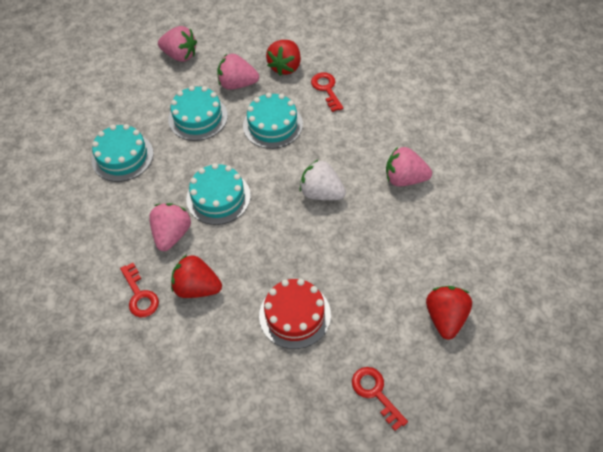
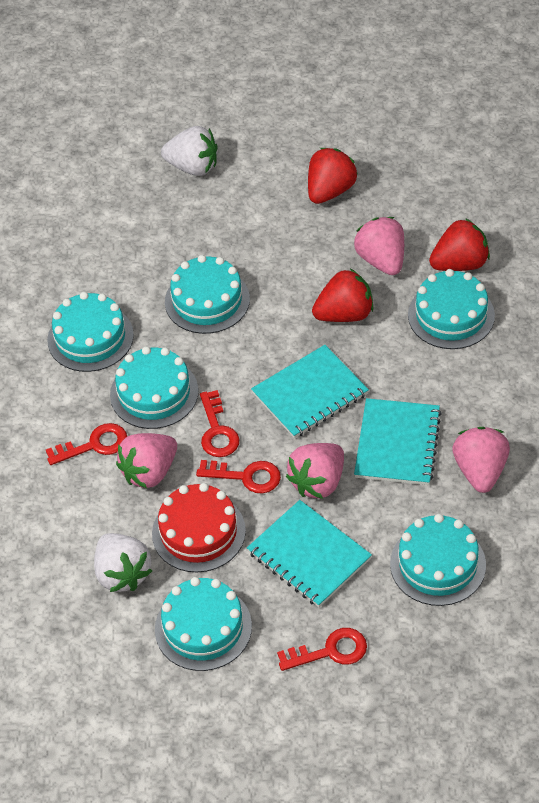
red key: 3 -> 4
turquoise cake: 4 -> 6
turquoise notebook: 0 -> 3
white strawberry: 1 -> 2

